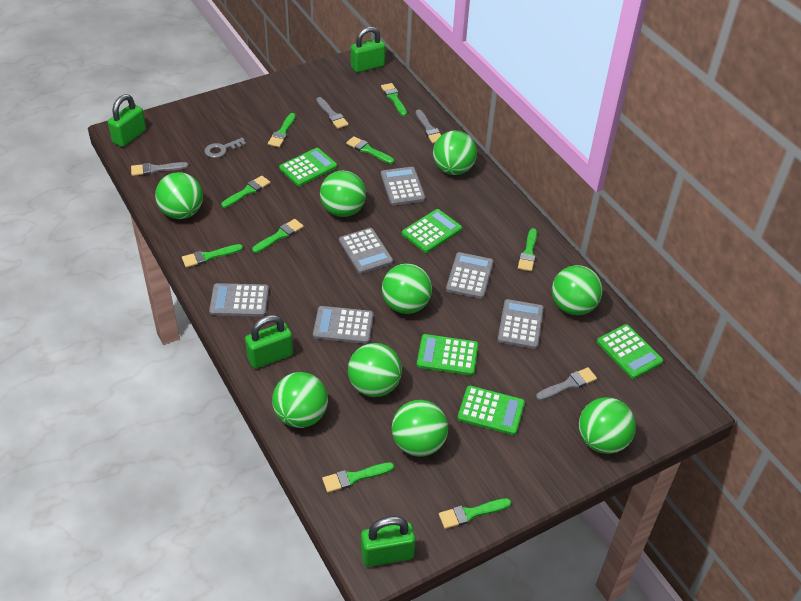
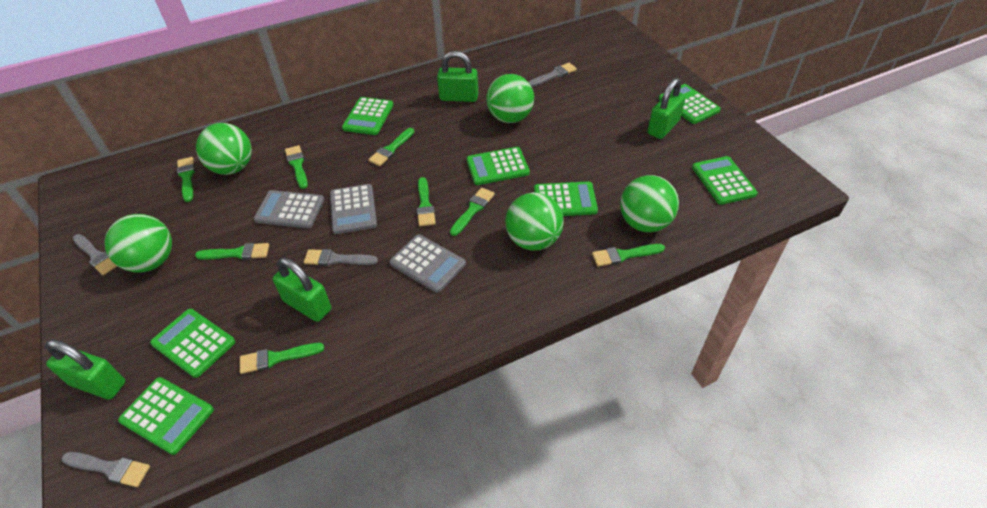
green ball: 9 -> 5
green brush: 9 -> 8
green calculator: 5 -> 7
grey calculator: 6 -> 3
grey key: 1 -> 0

